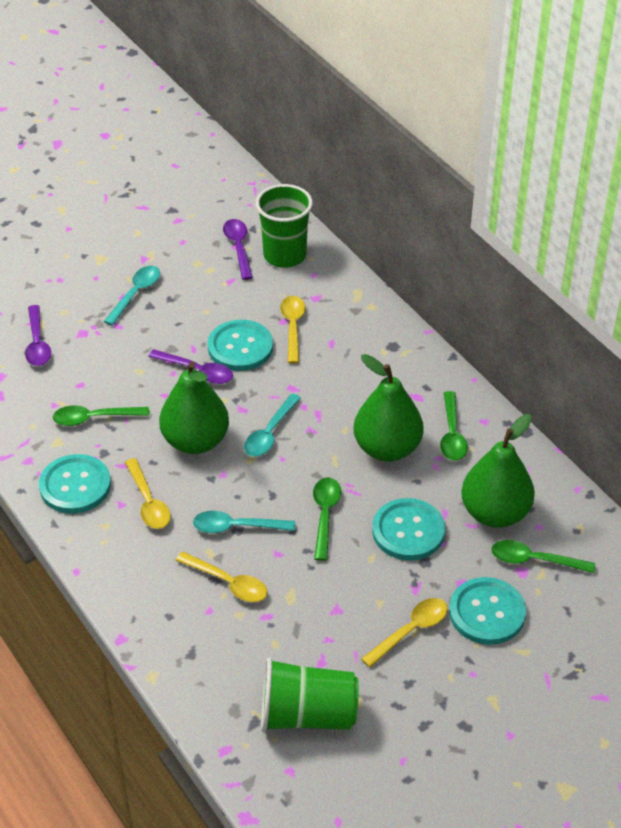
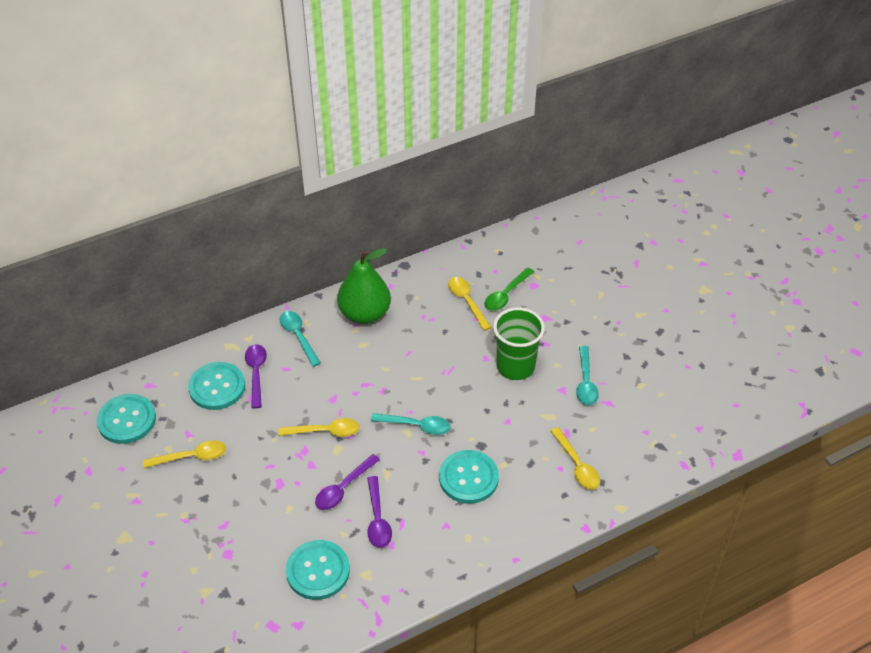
green cup: 2 -> 1
green pear: 3 -> 1
green spoon: 4 -> 1

